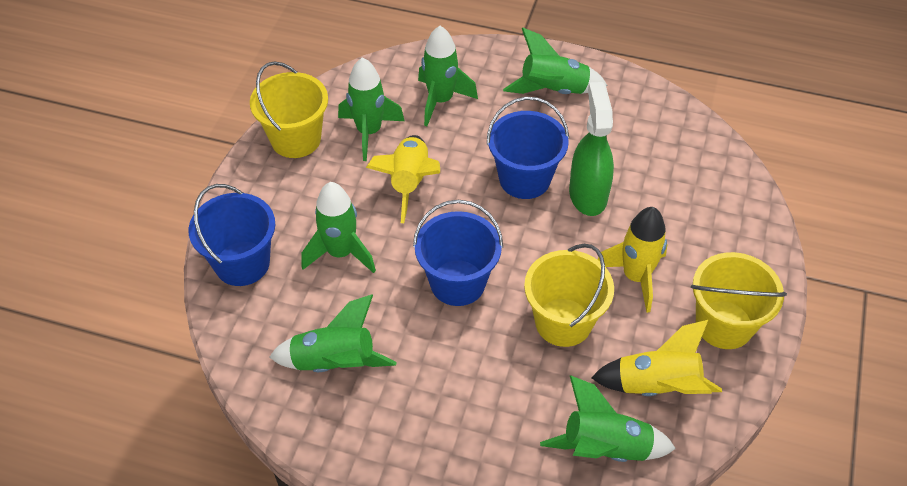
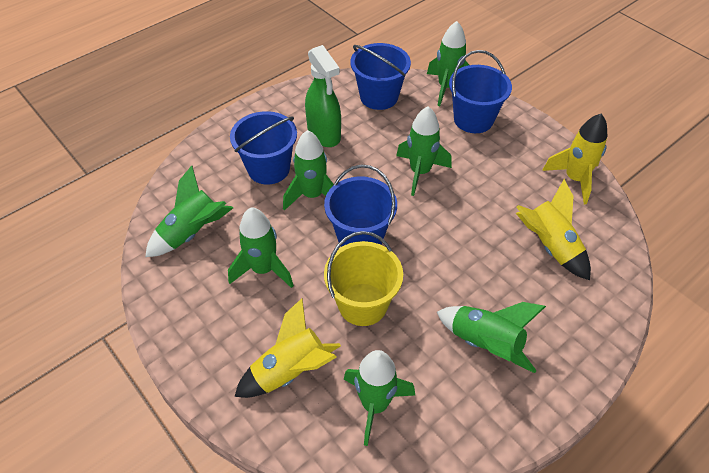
blue bucket: 3 -> 4
green rocket: 6 -> 7
yellow bucket: 3 -> 1

